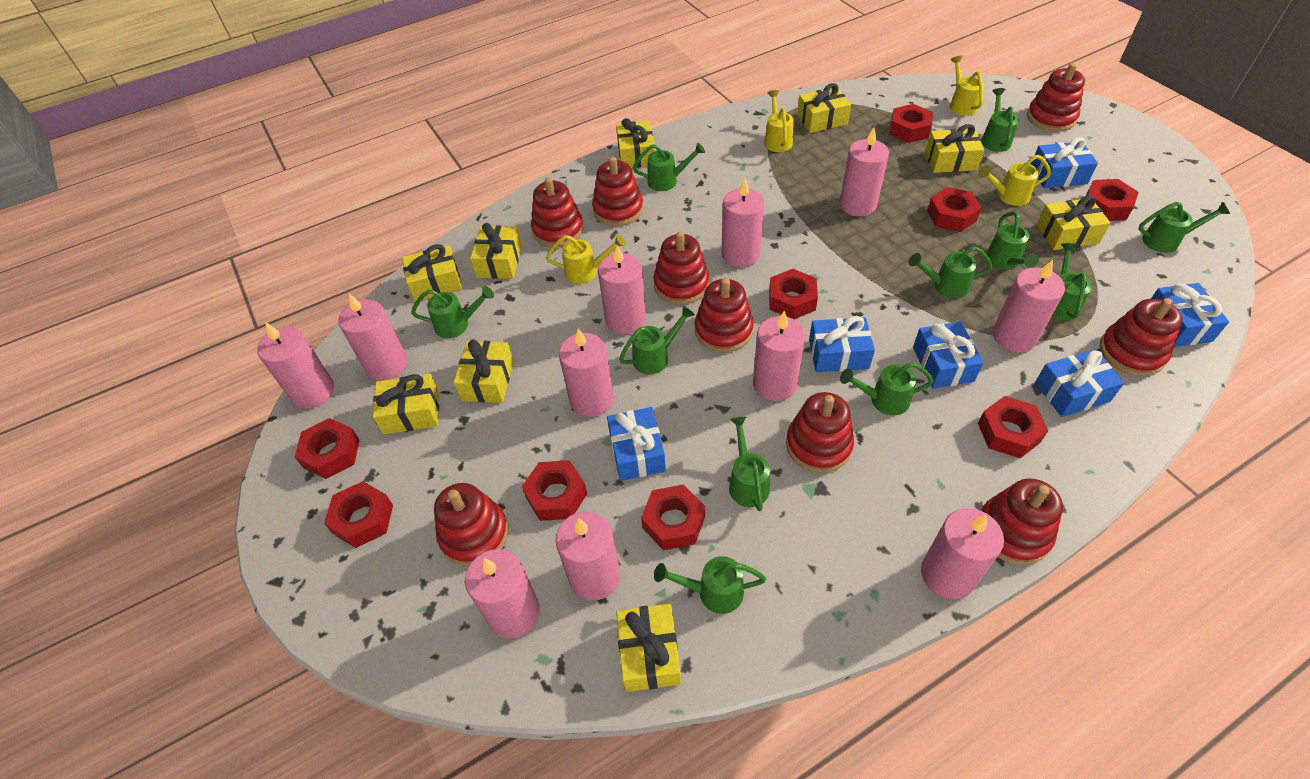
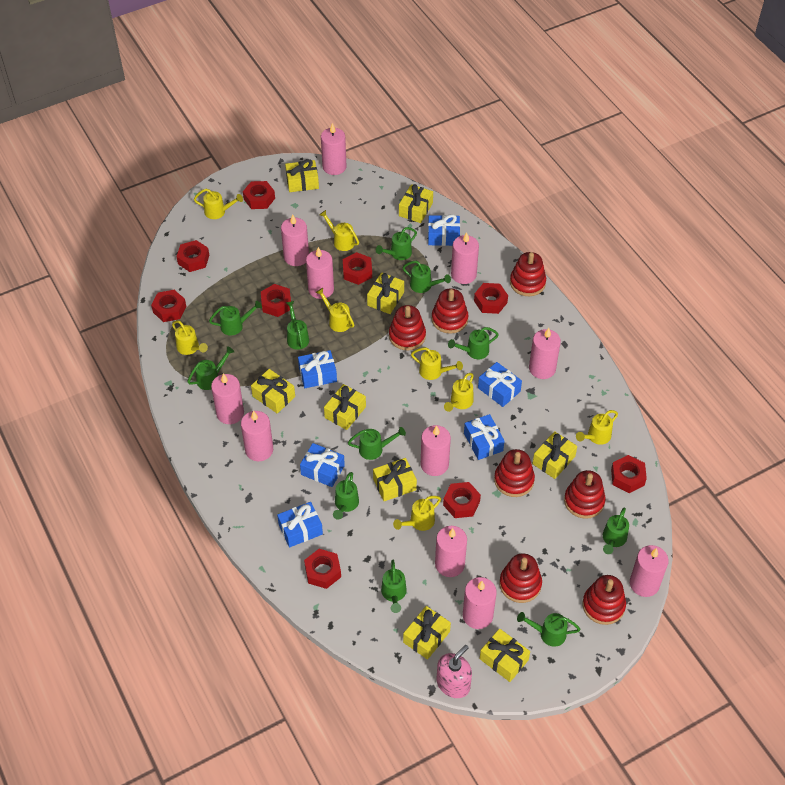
pink soap dispenser: 0 -> 1
red stacking toy: 9 -> 7
yellow watering can: 4 -> 8

